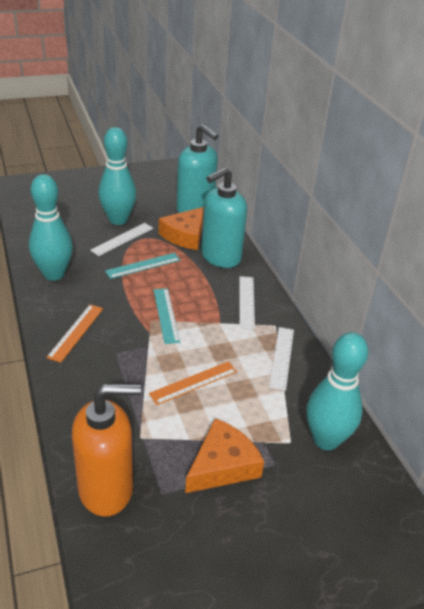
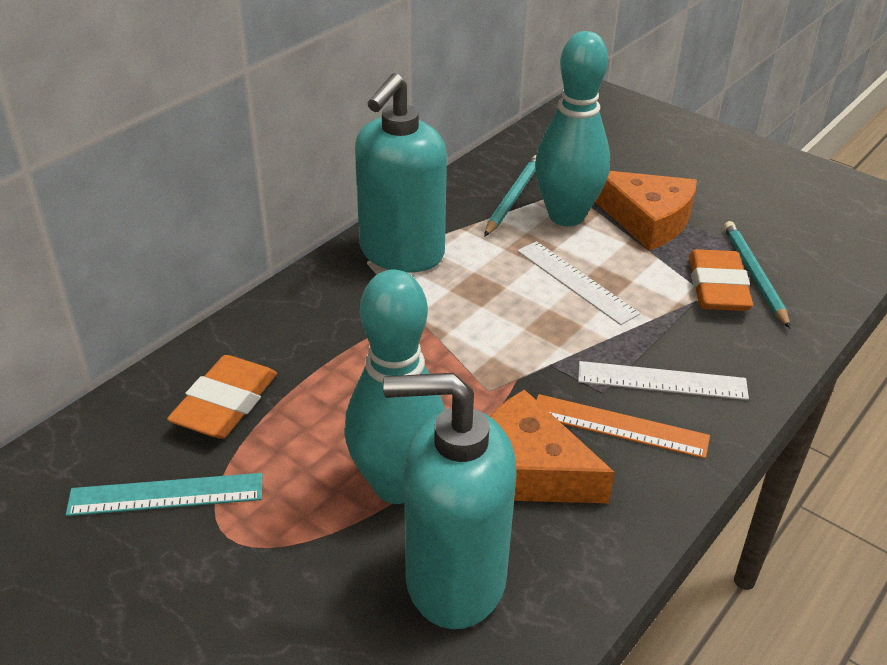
orange eraser: 0 -> 2
orange ruler: 2 -> 1
orange soap dispenser: 1 -> 0
turquoise bowling pin: 3 -> 2
turquoise pencil: 0 -> 2
turquoise ruler: 2 -> 1
white ruler: 3 -> 2

